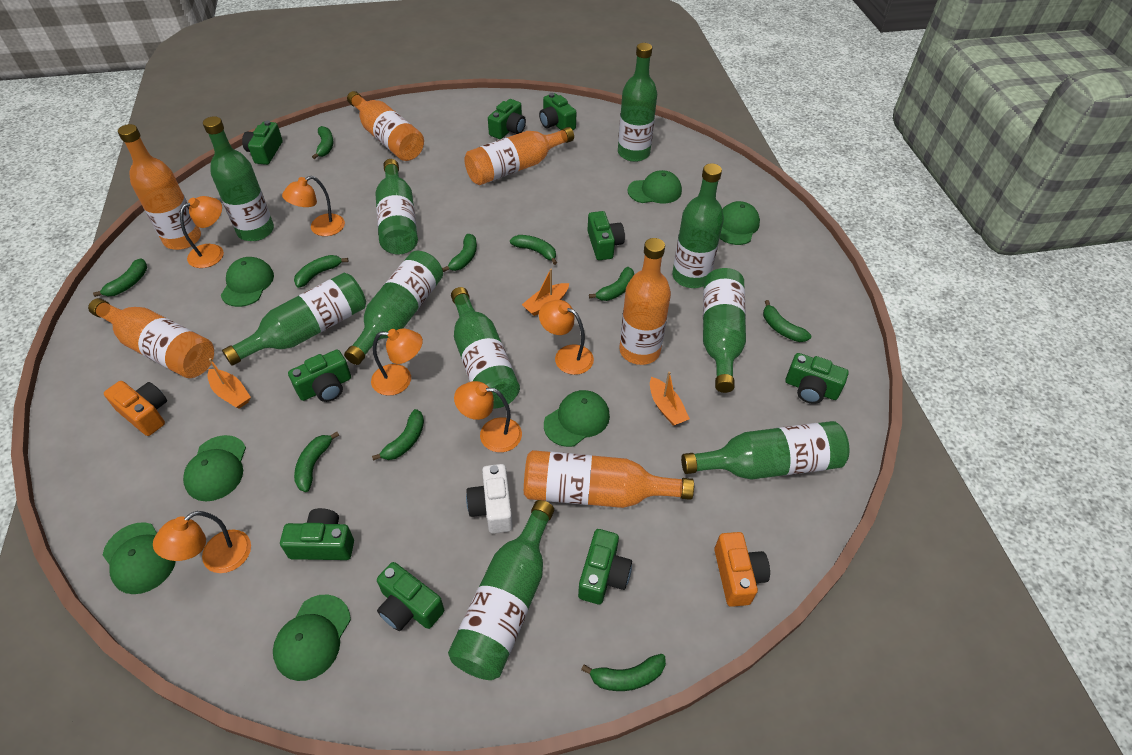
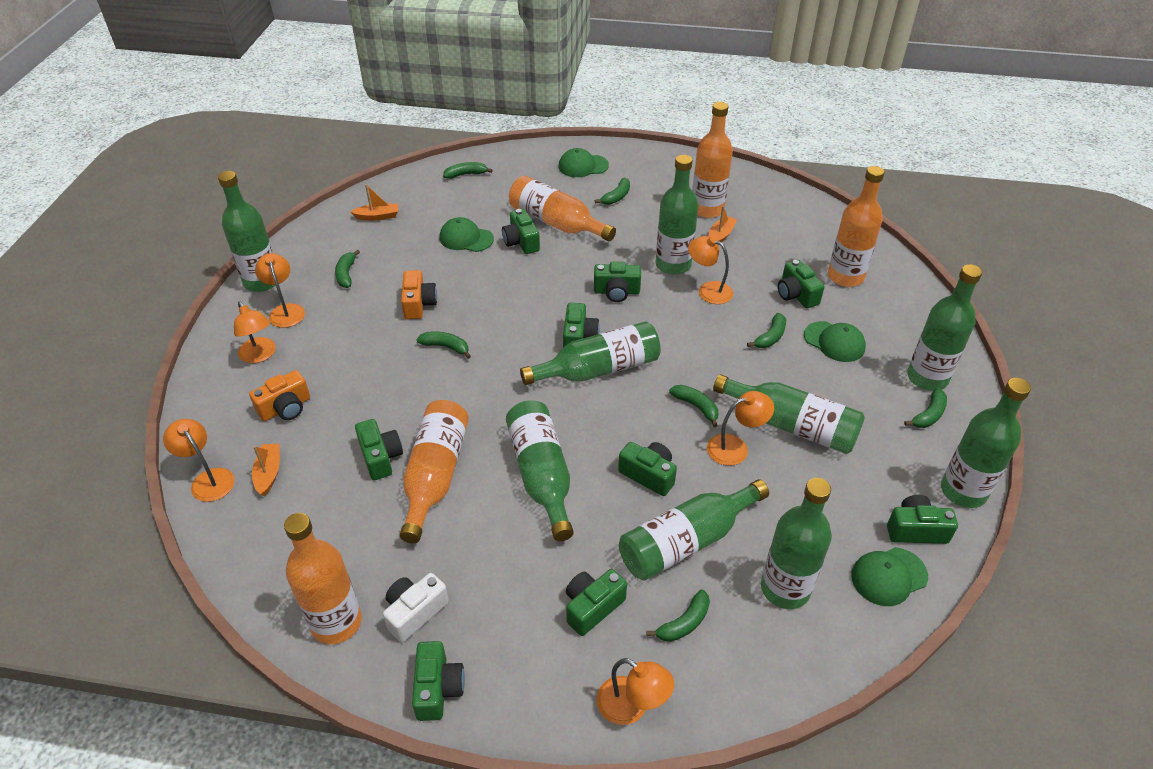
green banana: 10 -> 8
green bottle: 10 -> 9
green cap: 7 -> 4
orange bottle: 6 -> 5

